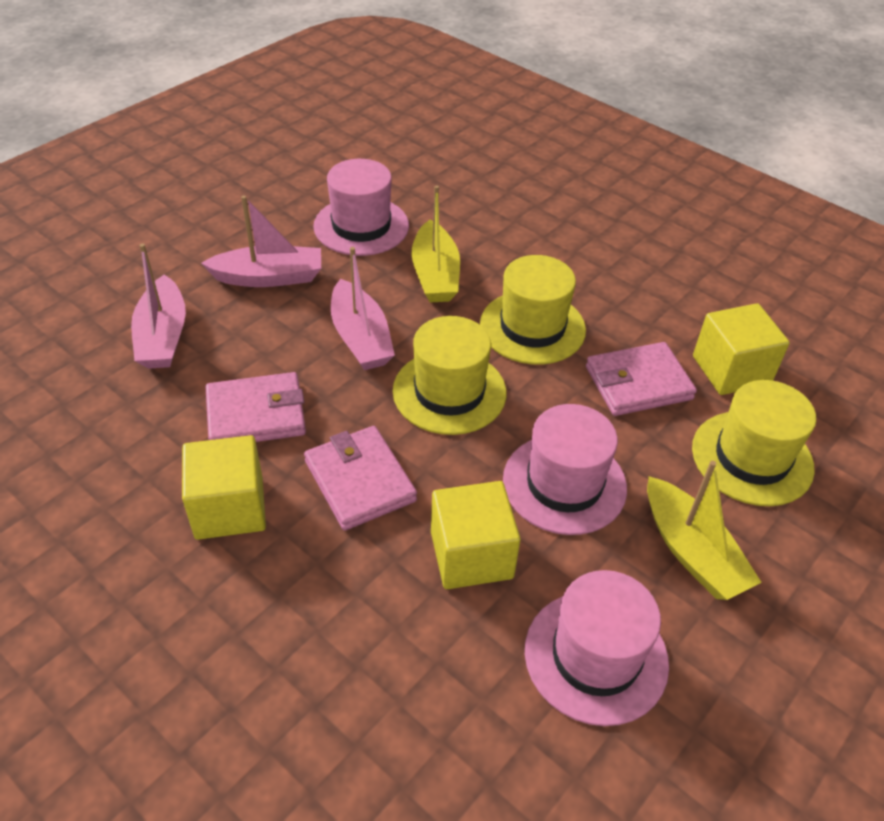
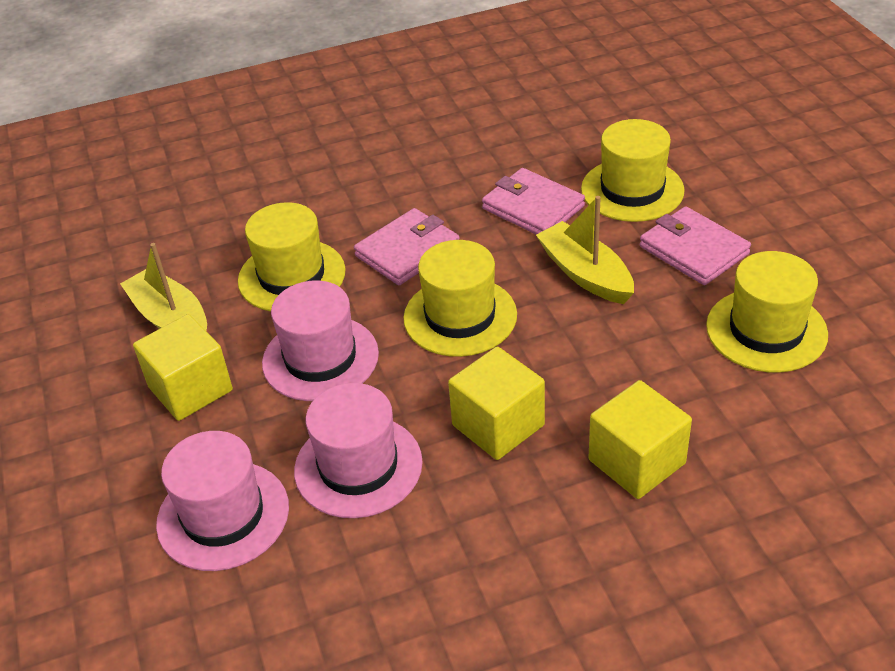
pink boat: 3 -> 0
yellow hat: 3 -> 4

